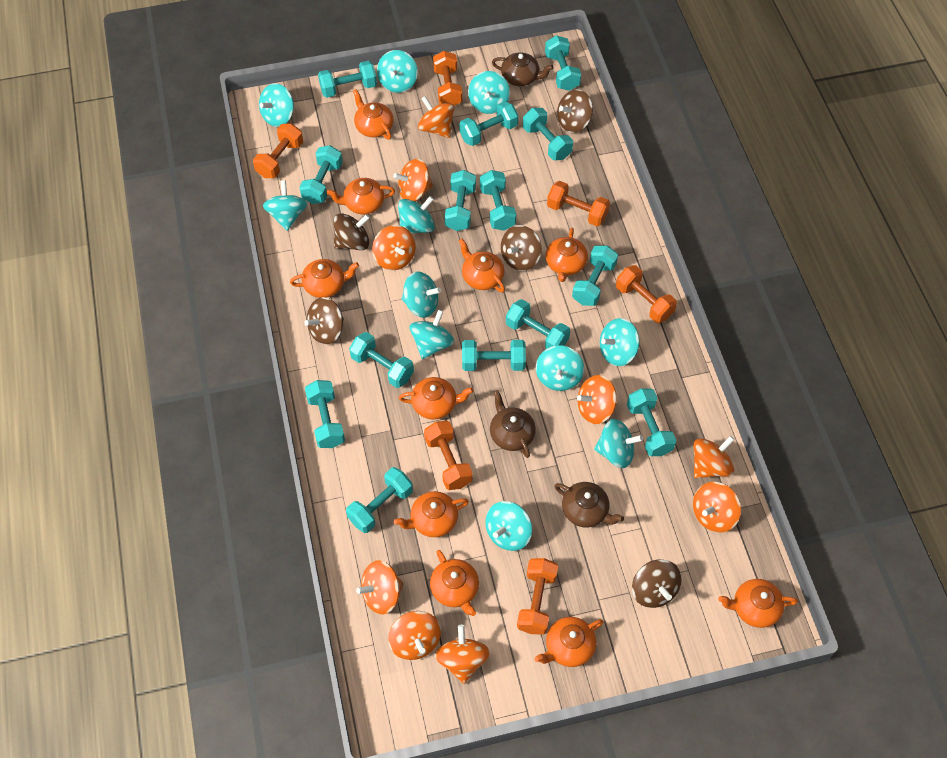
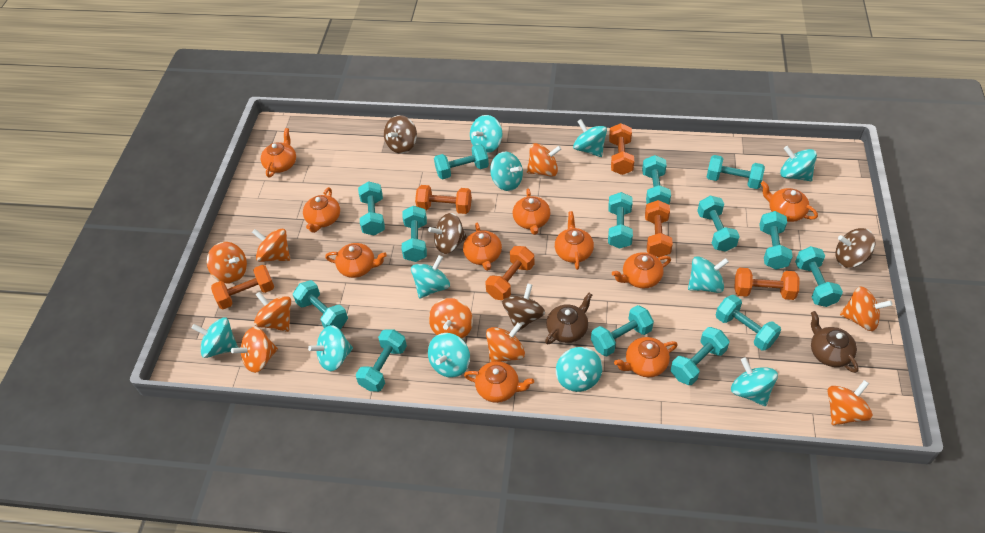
brown spinning top: 5 -> 4
brown teapot: 3 -> 2

